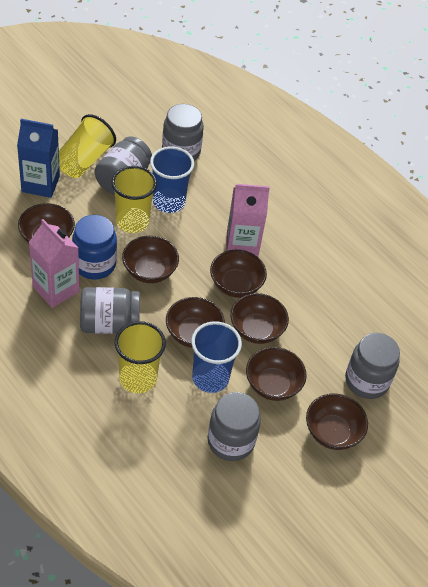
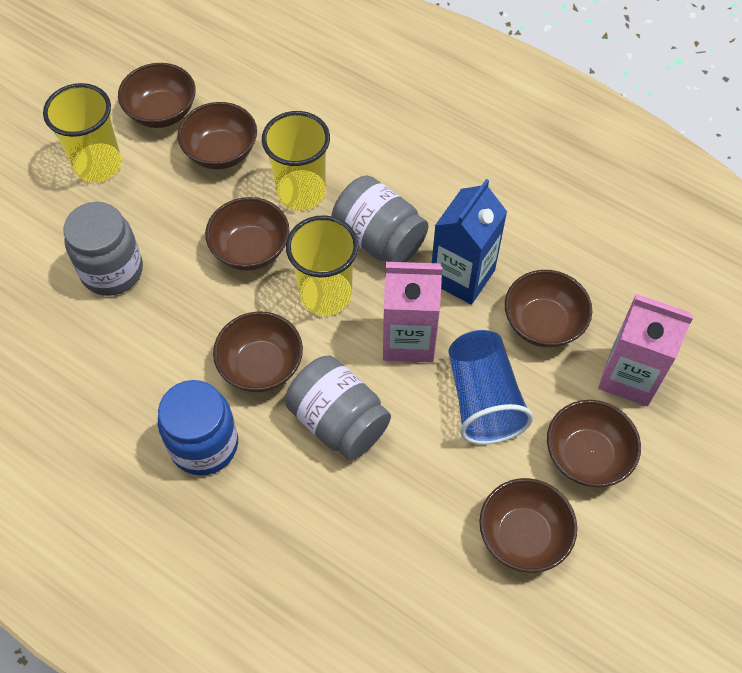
blue cup: 2 -> 1
grey jar: 5 -> 3

